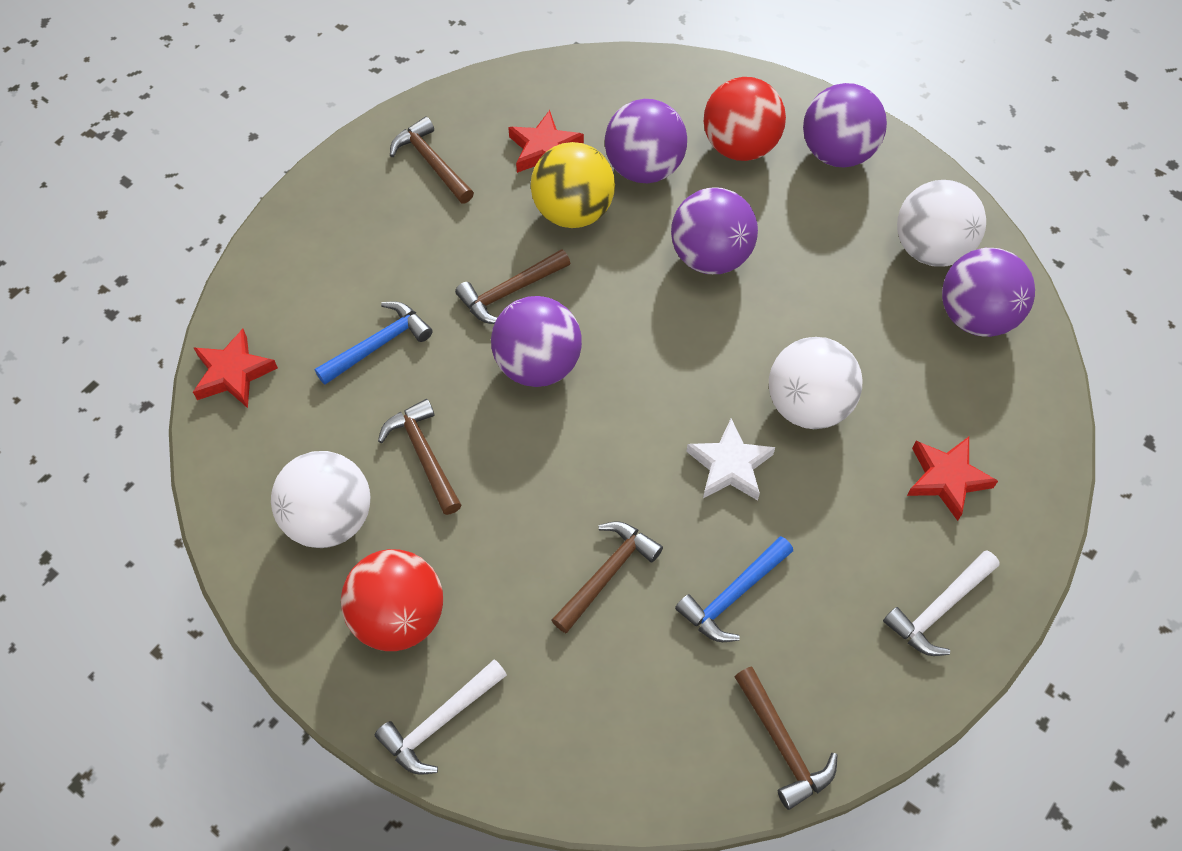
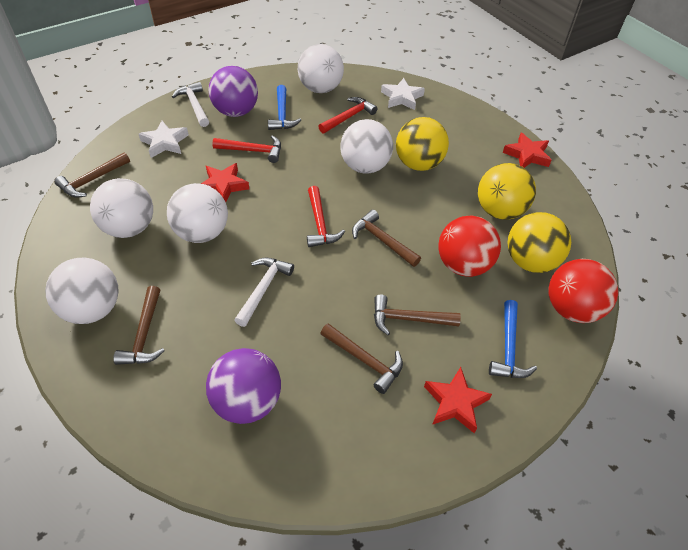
purple ball: 5 -> 2
red hammer: 0 -> 3
white ball: 3 -> 5
white star: 1 -> 2
yellow ball: 1 -> 3

